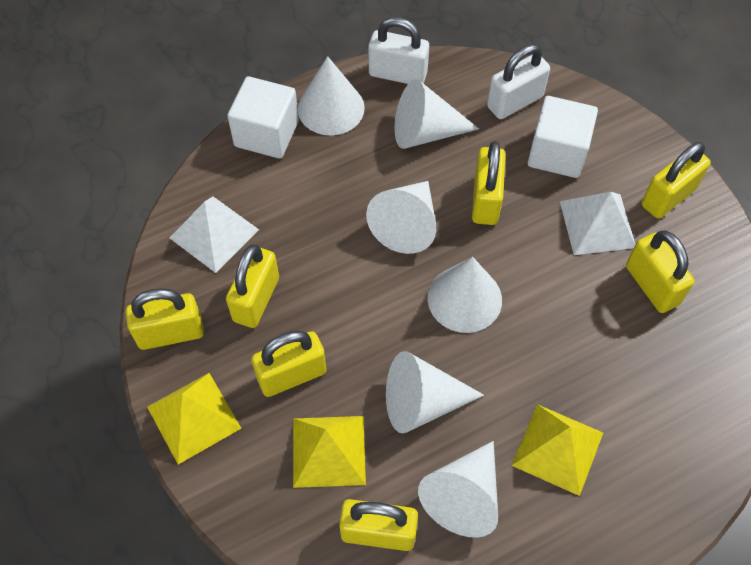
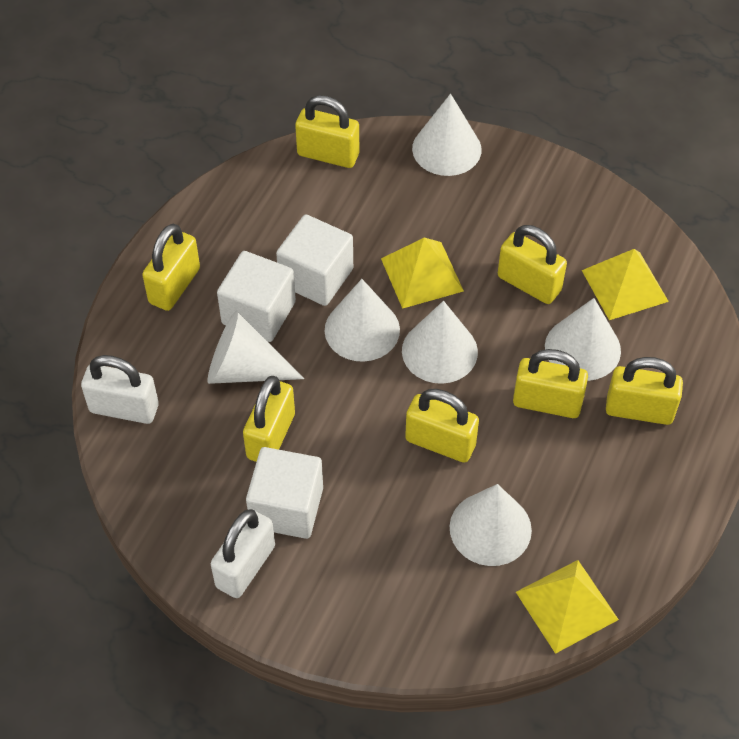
white cube: 2 -> 3
white pyramid: 2 -> 0

